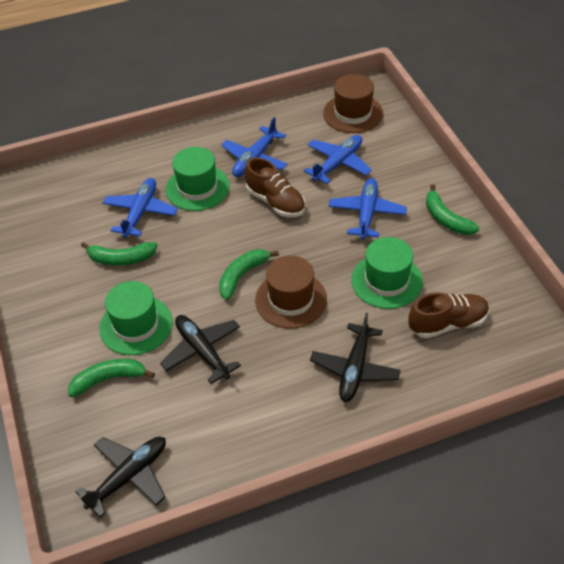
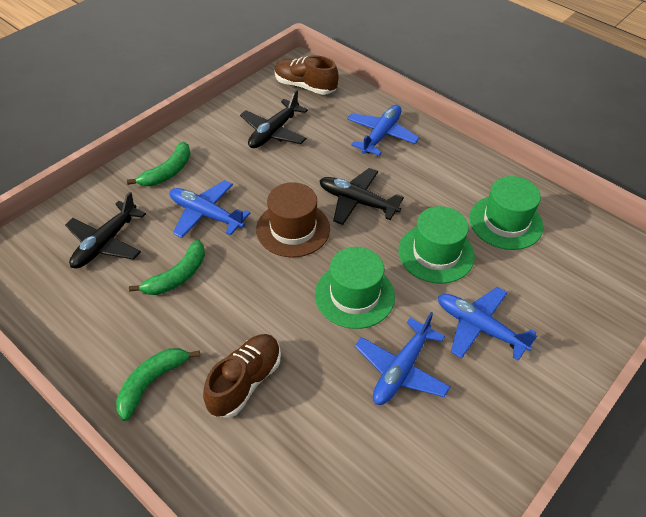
brown hat: 2 -> 1
green banana: 4 -> 3

